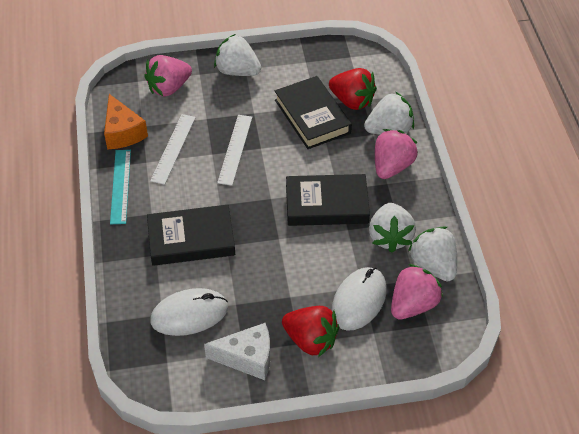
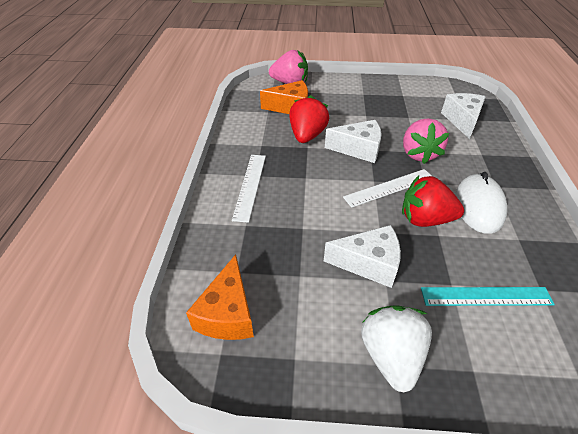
black book: 3 -> 0
orange cheese: 1 -> 2
pink strawberry: 3 -> 2
white cheese: 1 -> 3
white mouse: 2 -> 1
white strawberry: 4 -> 1

